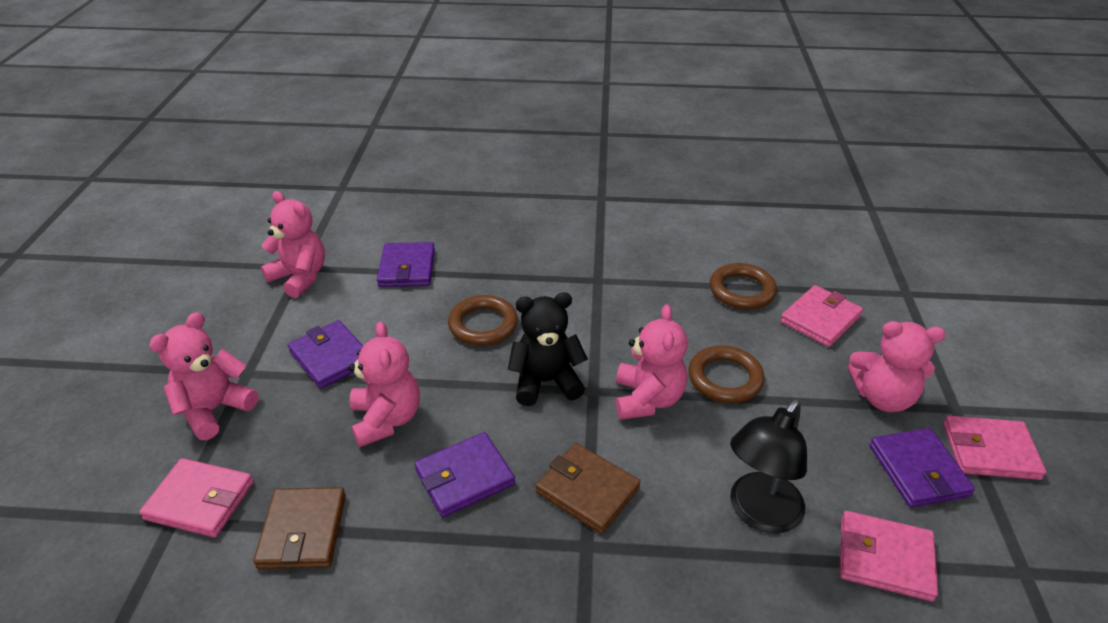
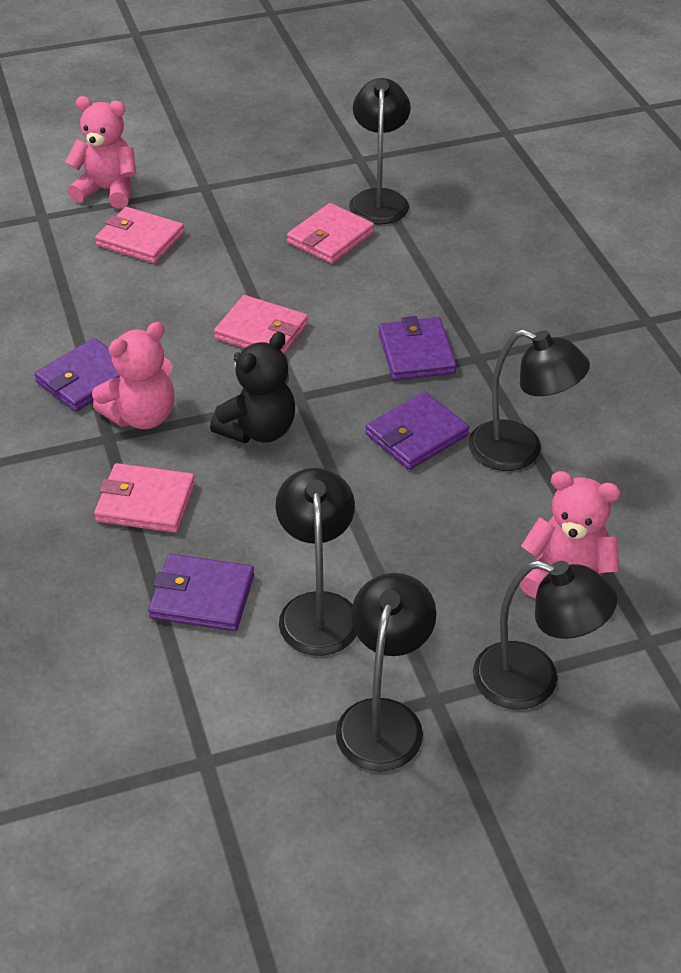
black lamp: 1 -> 5
brown ring: 3 -> 0
brown wallet: 2 -> 0
pink teddy bear: 5 -> 3

